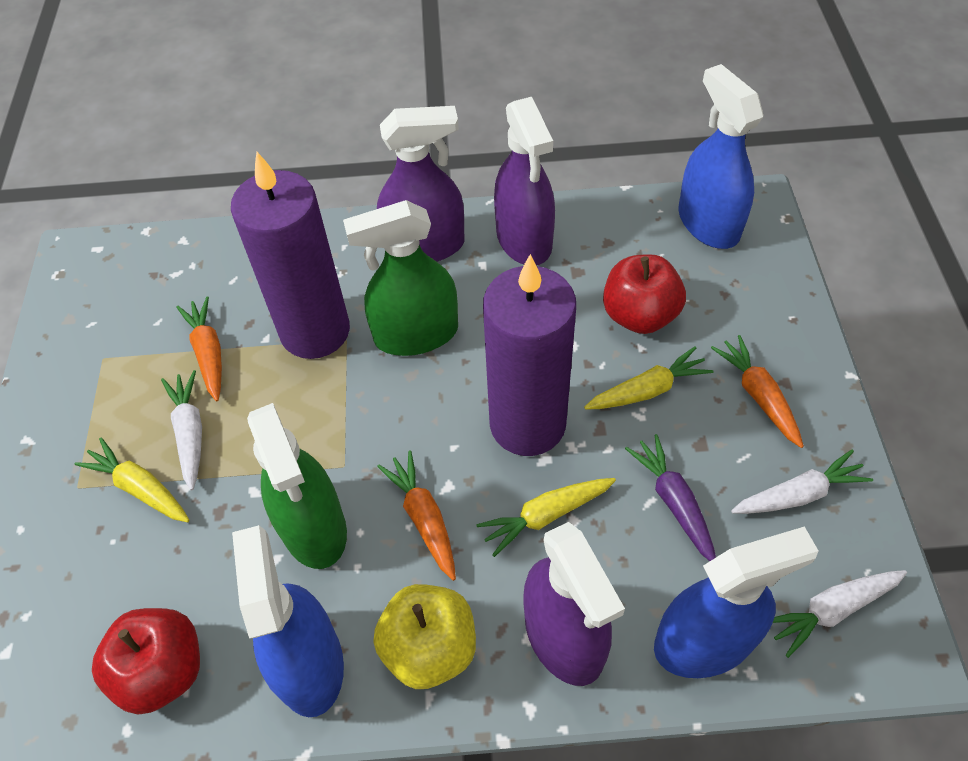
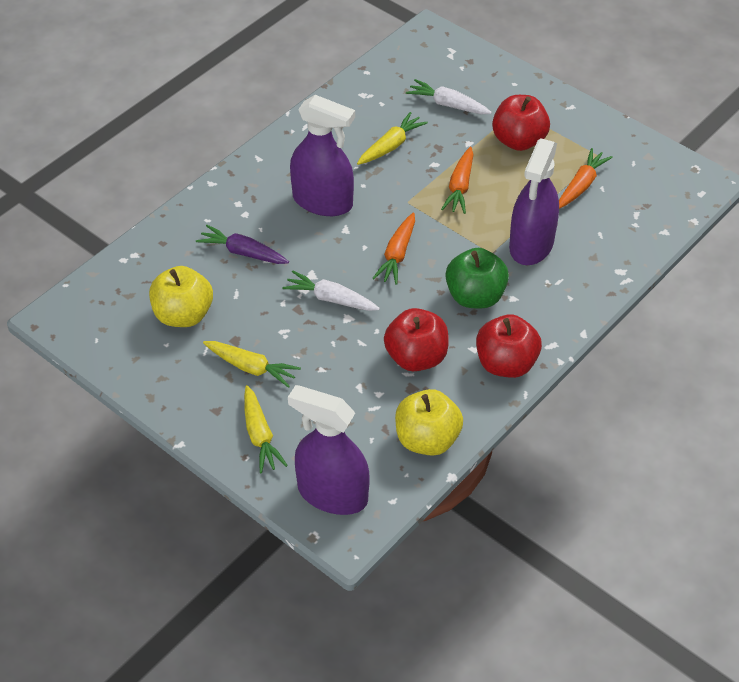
blue spray bottle: 3 -> 0
green apple: 0 -> 1
green spray bottle: 2 -> 0
purple candle: 2 -> 0
red apple: 2 -> 3
white carrot: 3 -> 2
yellow apple: 1 -> 2

